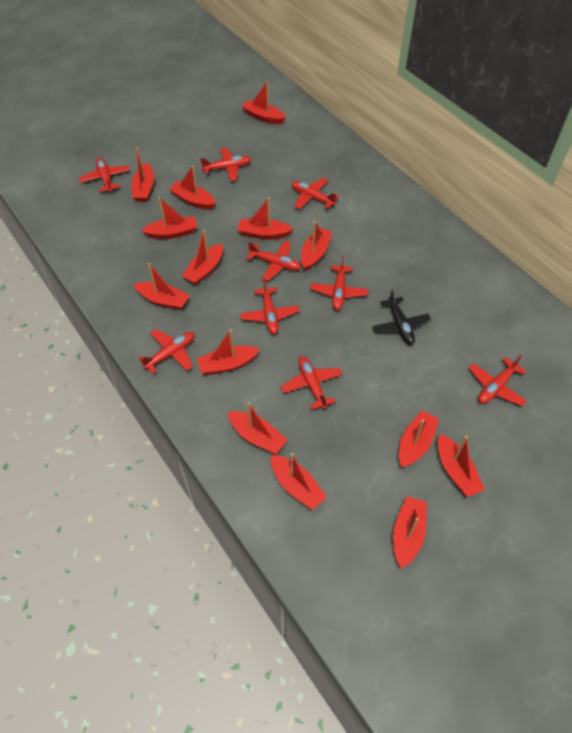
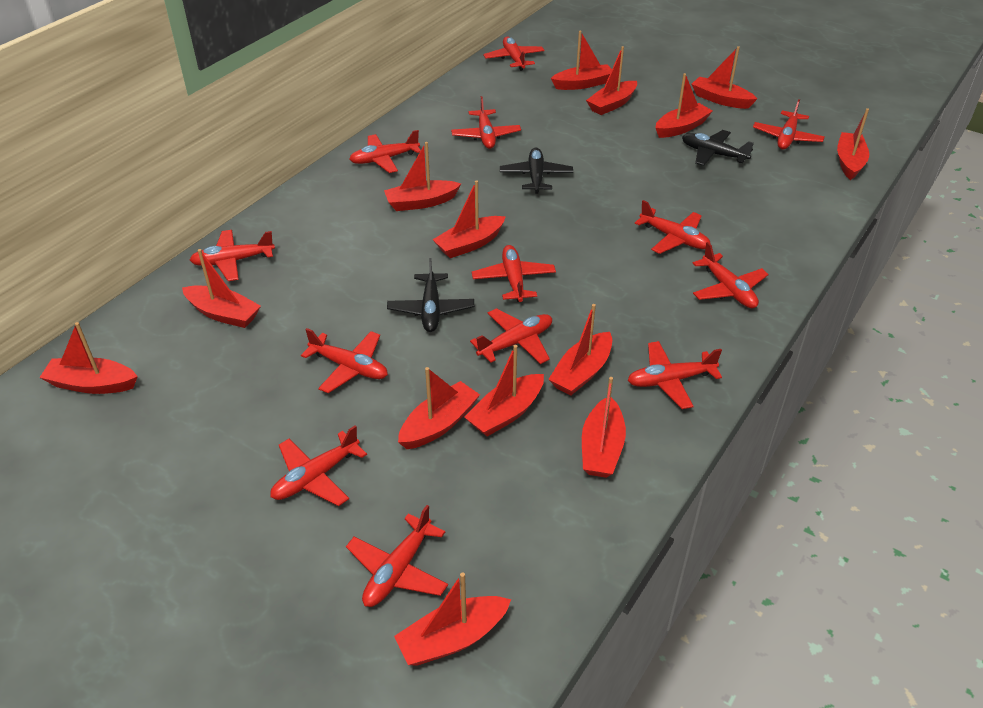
black plane: 1 -> 3
red plane: 9 -> 13

